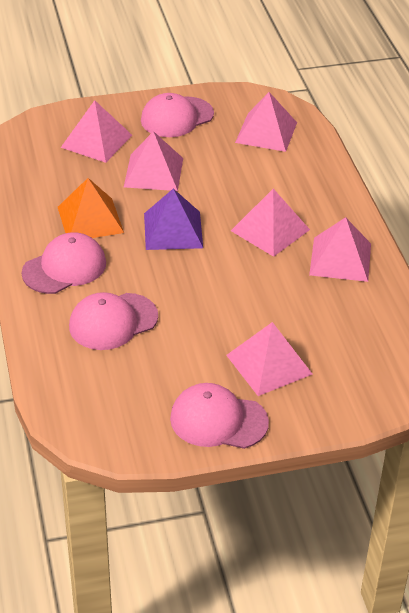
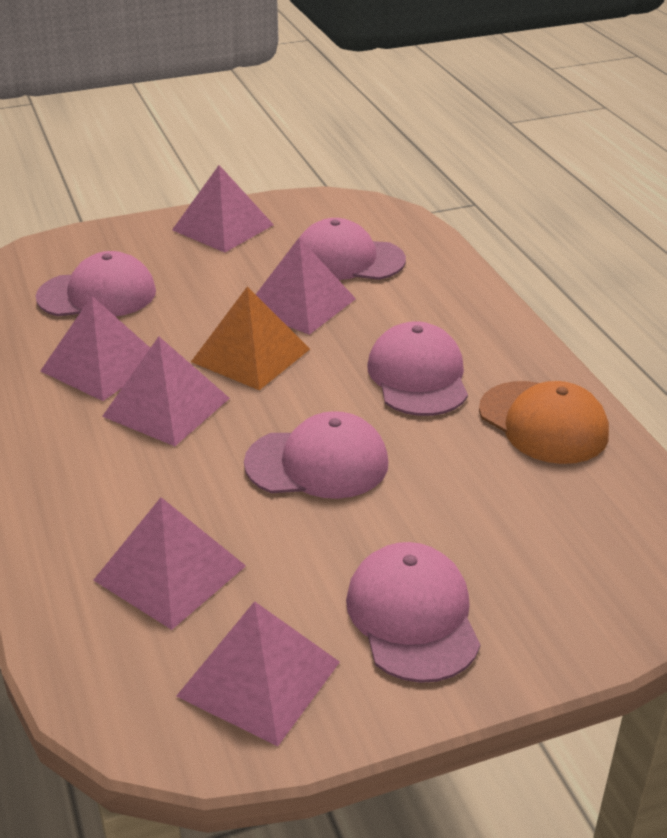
orange cap: 0 -> 1
pink cap: 4 -> 5
purple pyramid: 1 -> 0

